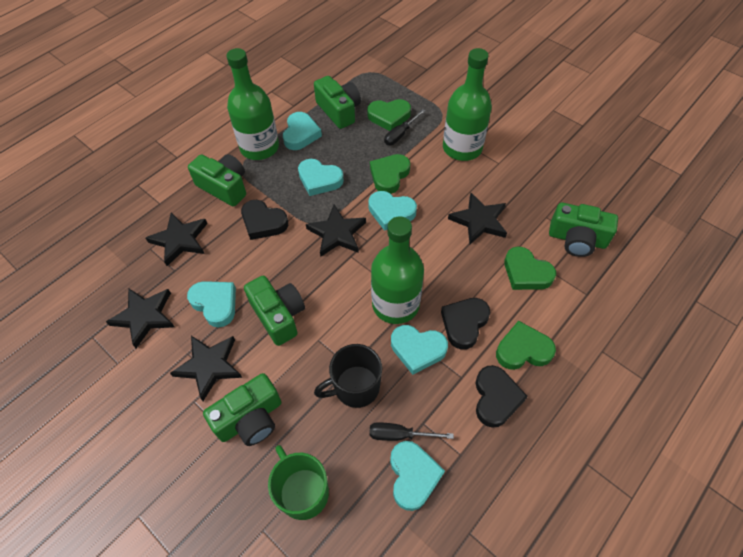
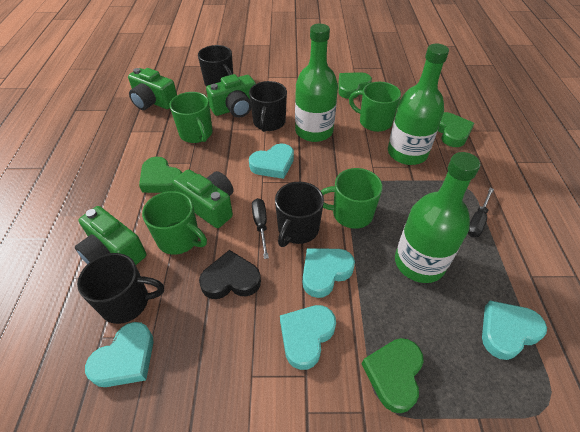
black heart: 3 -> 1
black mug: 1 -> 4
black star: 5 -> 0
green camera: 5 -> 4
green mug: 1 -> 4
turquoise heart: 6 -> 5

